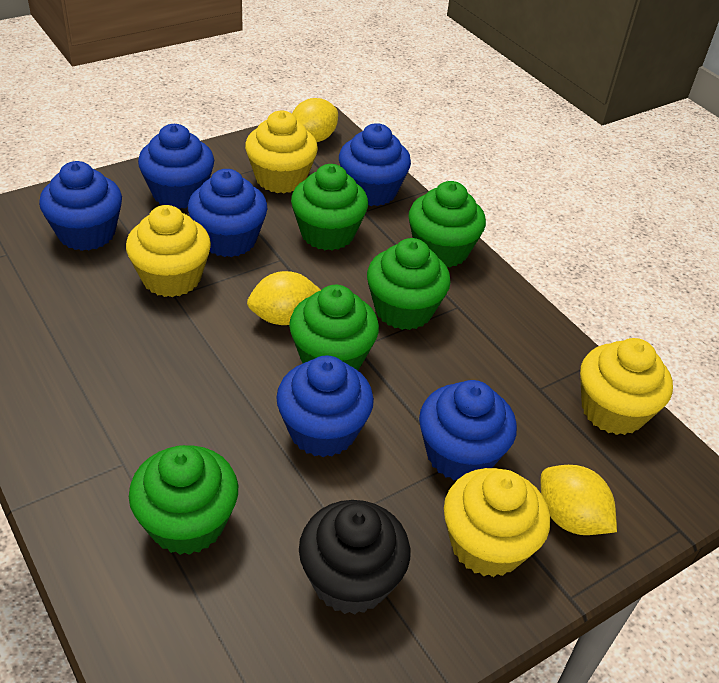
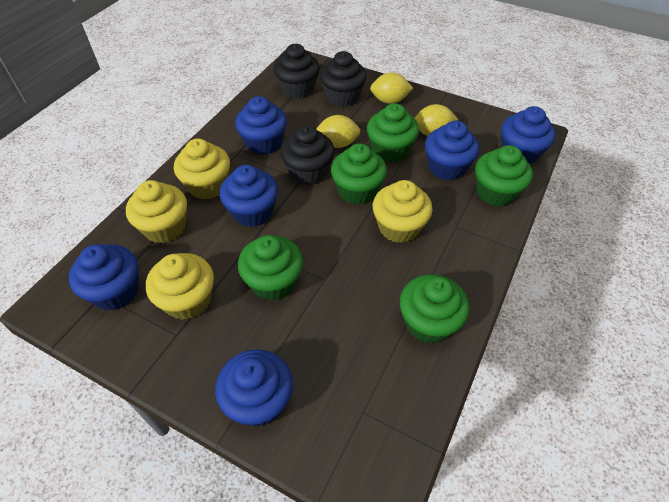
black cupcake: 1 -> 3

